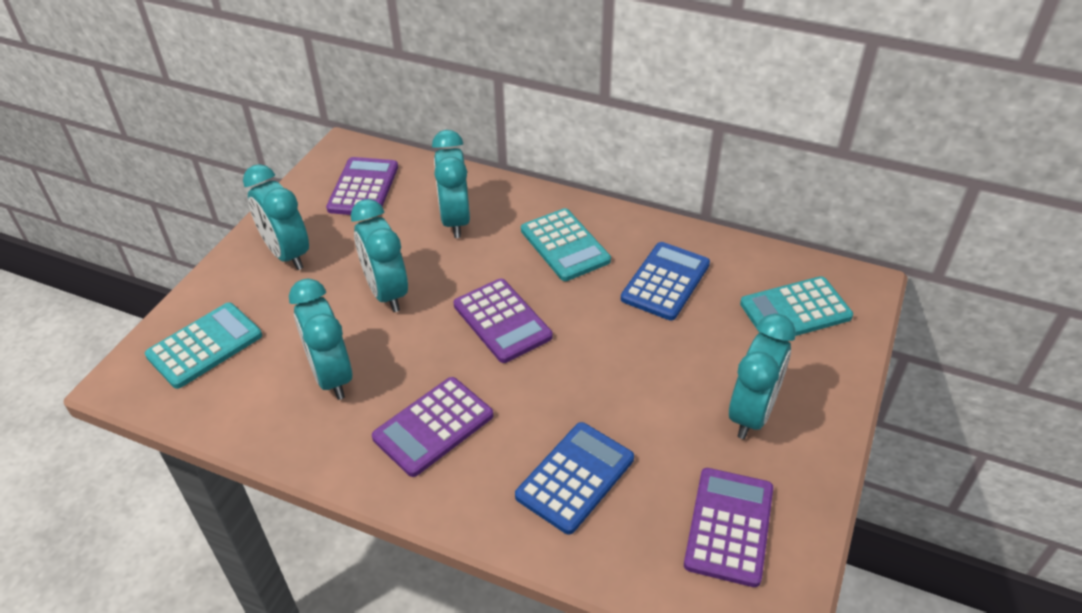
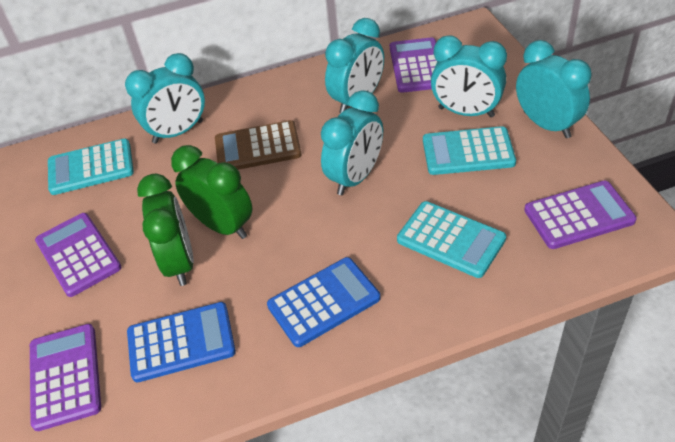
brown calculator: 0 -> 1
green clock: 0 -> 2

